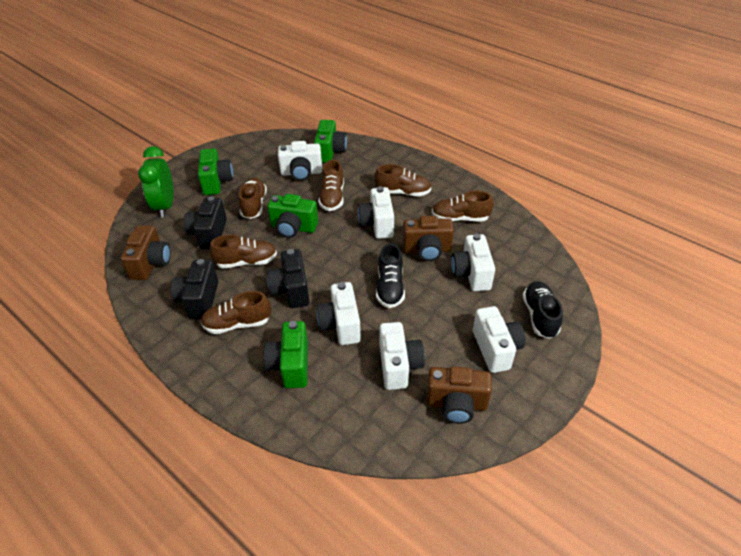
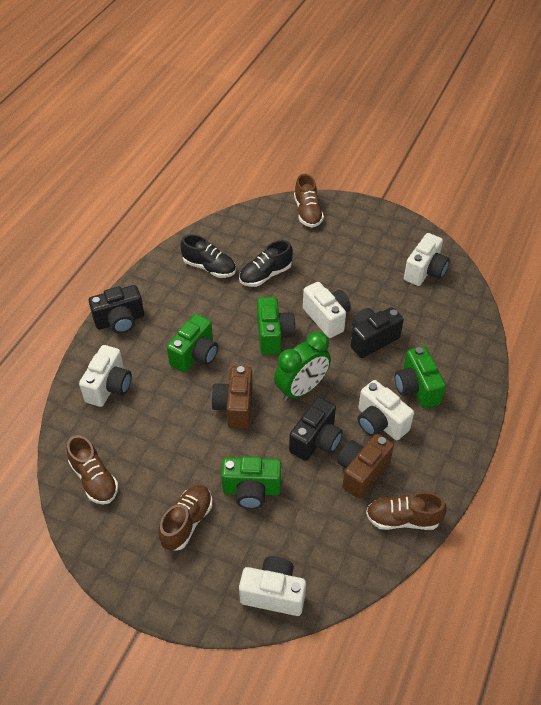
brown camera: 3 -> 2
brown shoe: 6 -> 4
white camera: 6 -> 5

